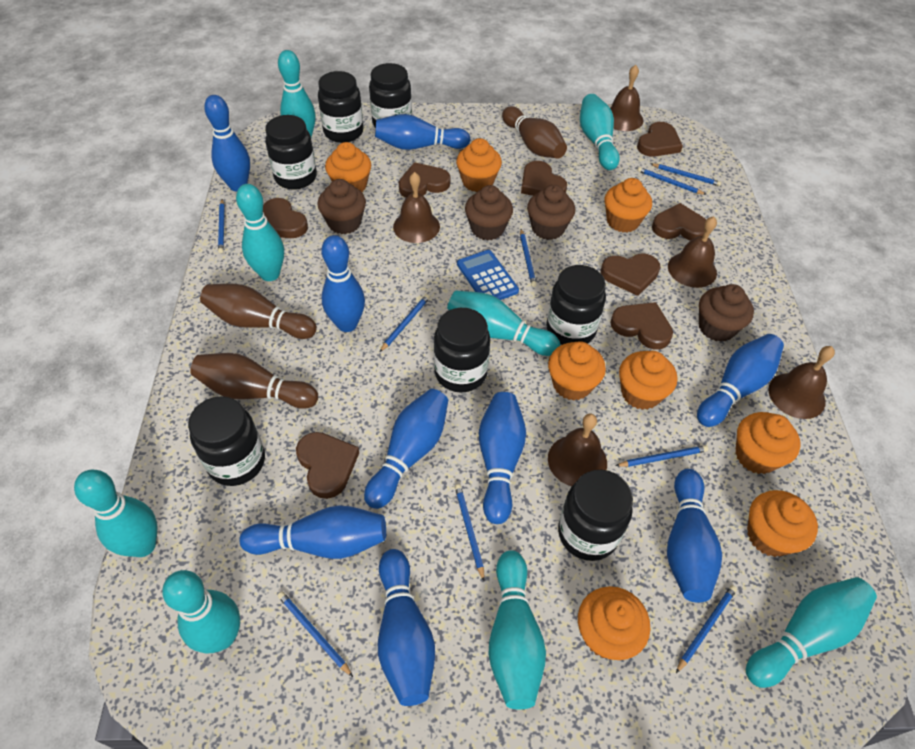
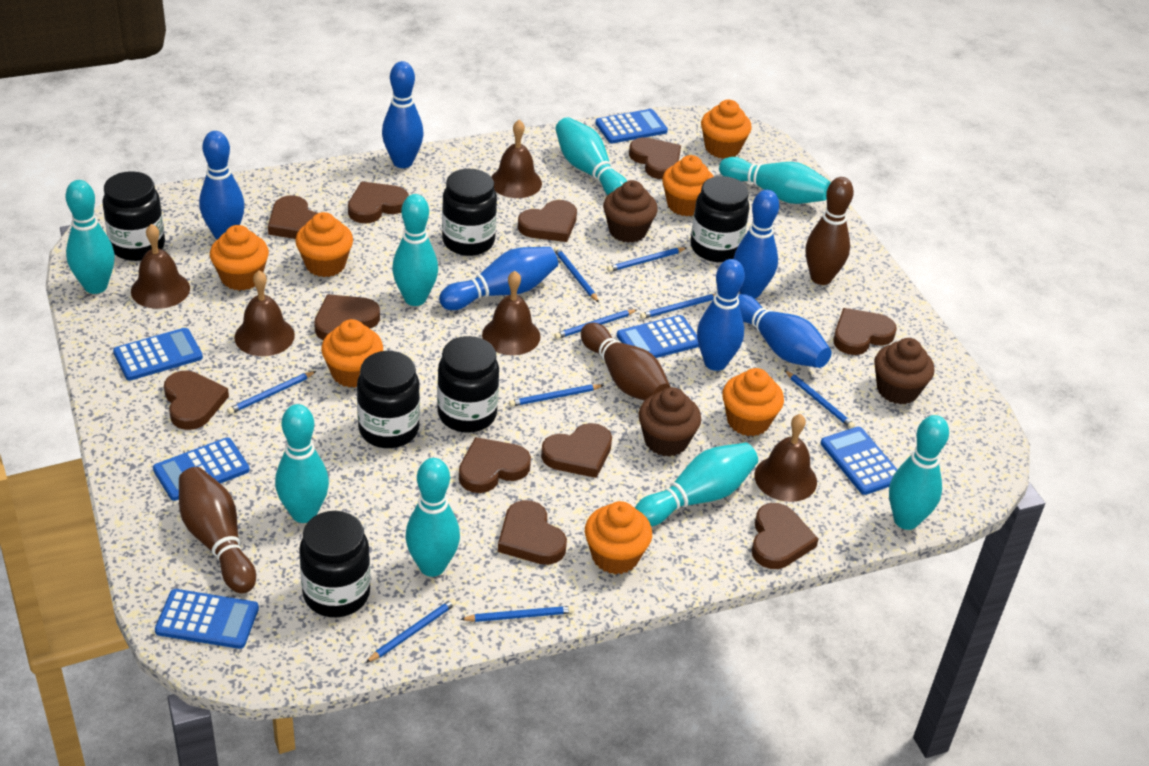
black jar: 7 -> 6
blue bowling pin: 9 -> 6
blue calculator: 1 -> 6
brown cupcake: 4 -> 3
brown heart: 8 -> 11
orange cupcake: 8 -> 7

